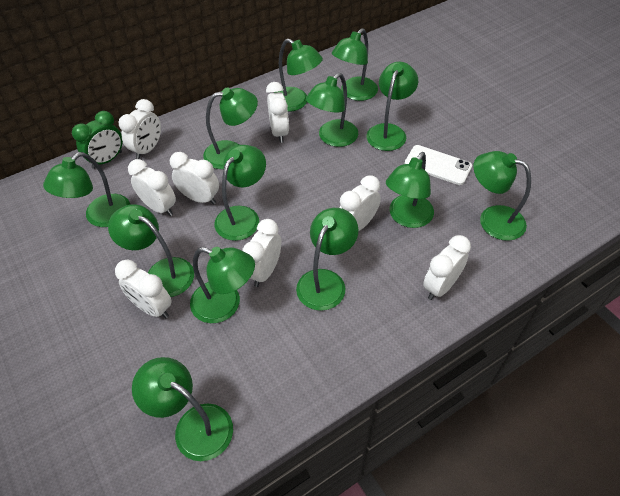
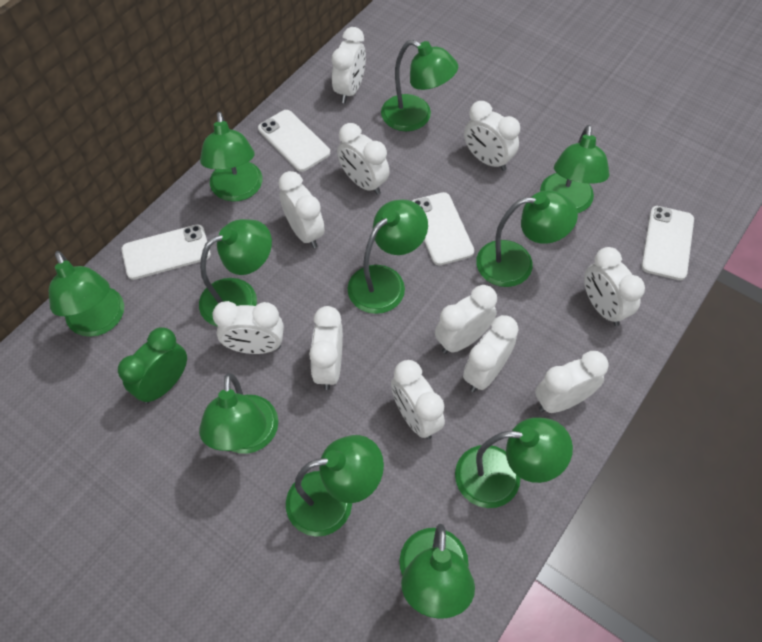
green lamp: 13 -> 11
white clock: 8 -> 11
white phone: 1 -> 4

